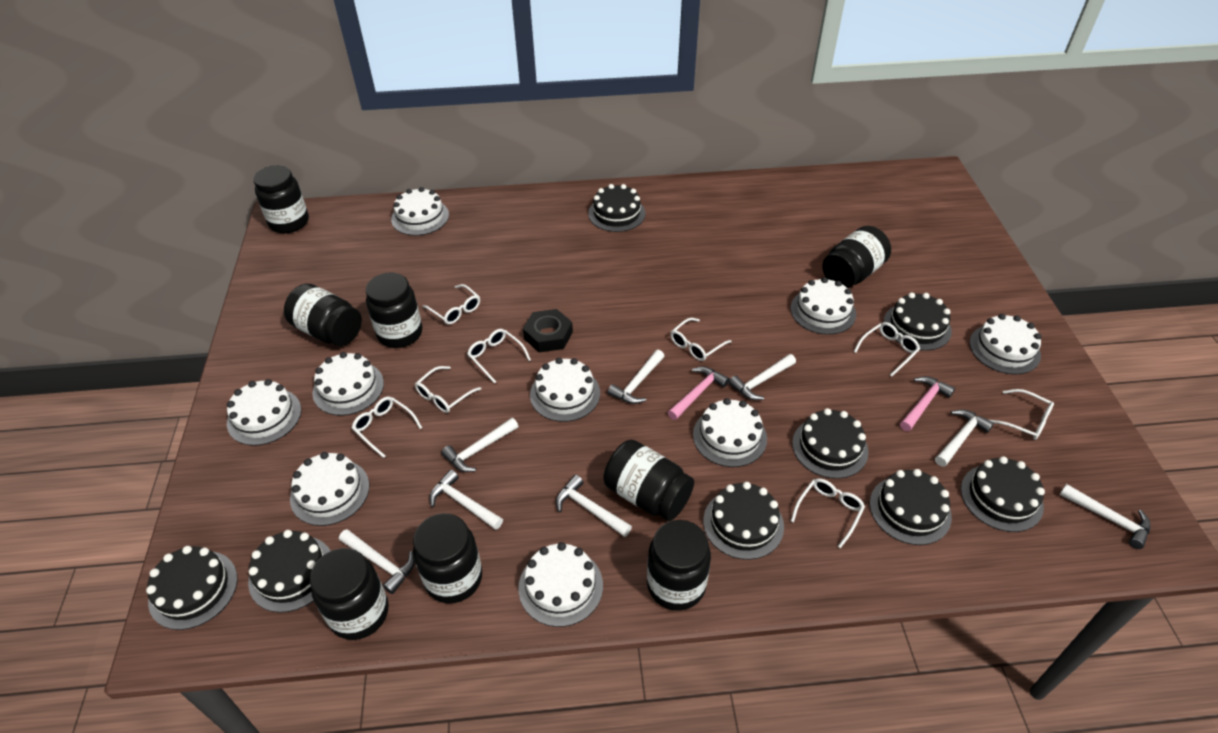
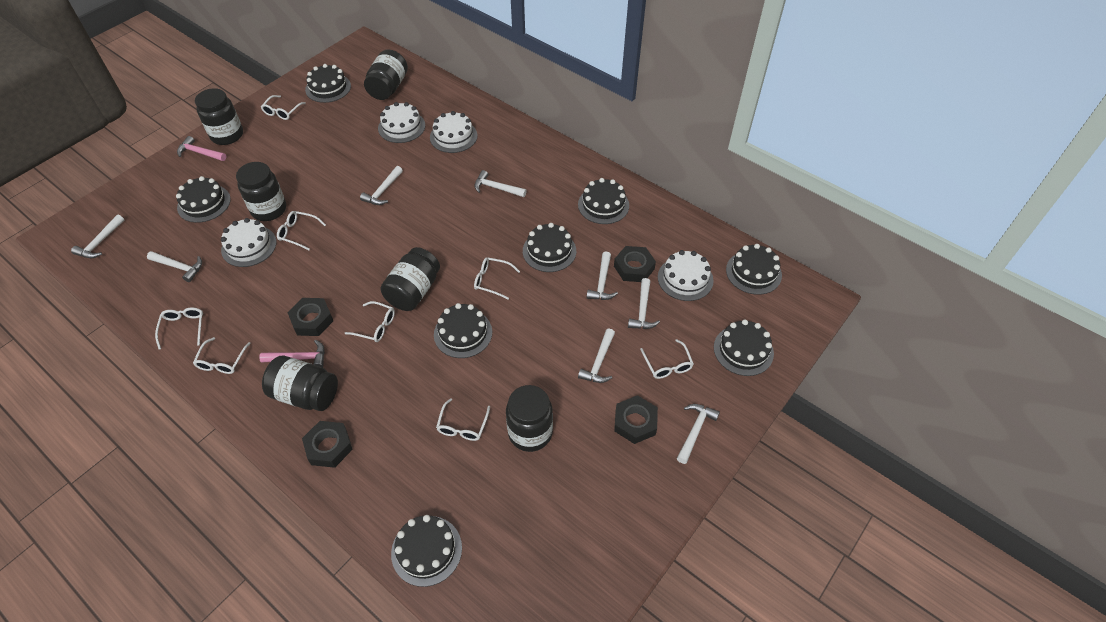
black jar: 8 -> 6
black nut: 1 -> 4
white cake: 9 -> 4

